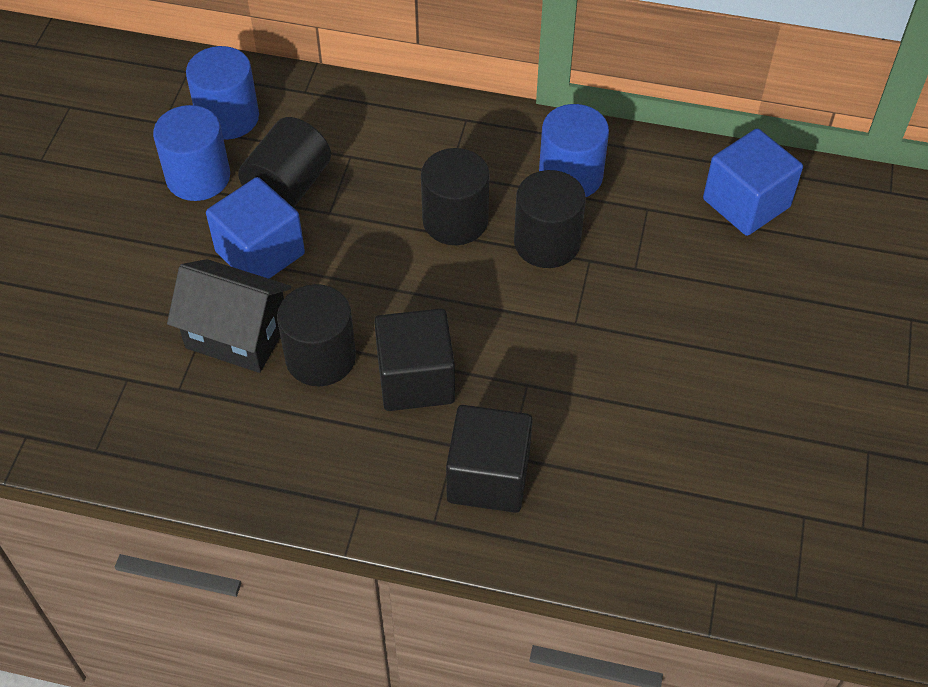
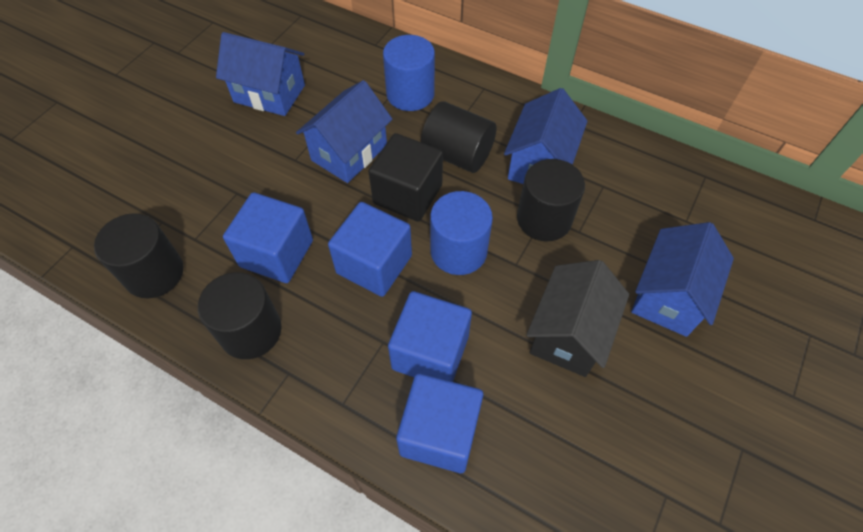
black cube: 2 -> 1
blue cube: 2 -> 4
blue cylinder: 3 -> 2
blue house: 0 -> 4

